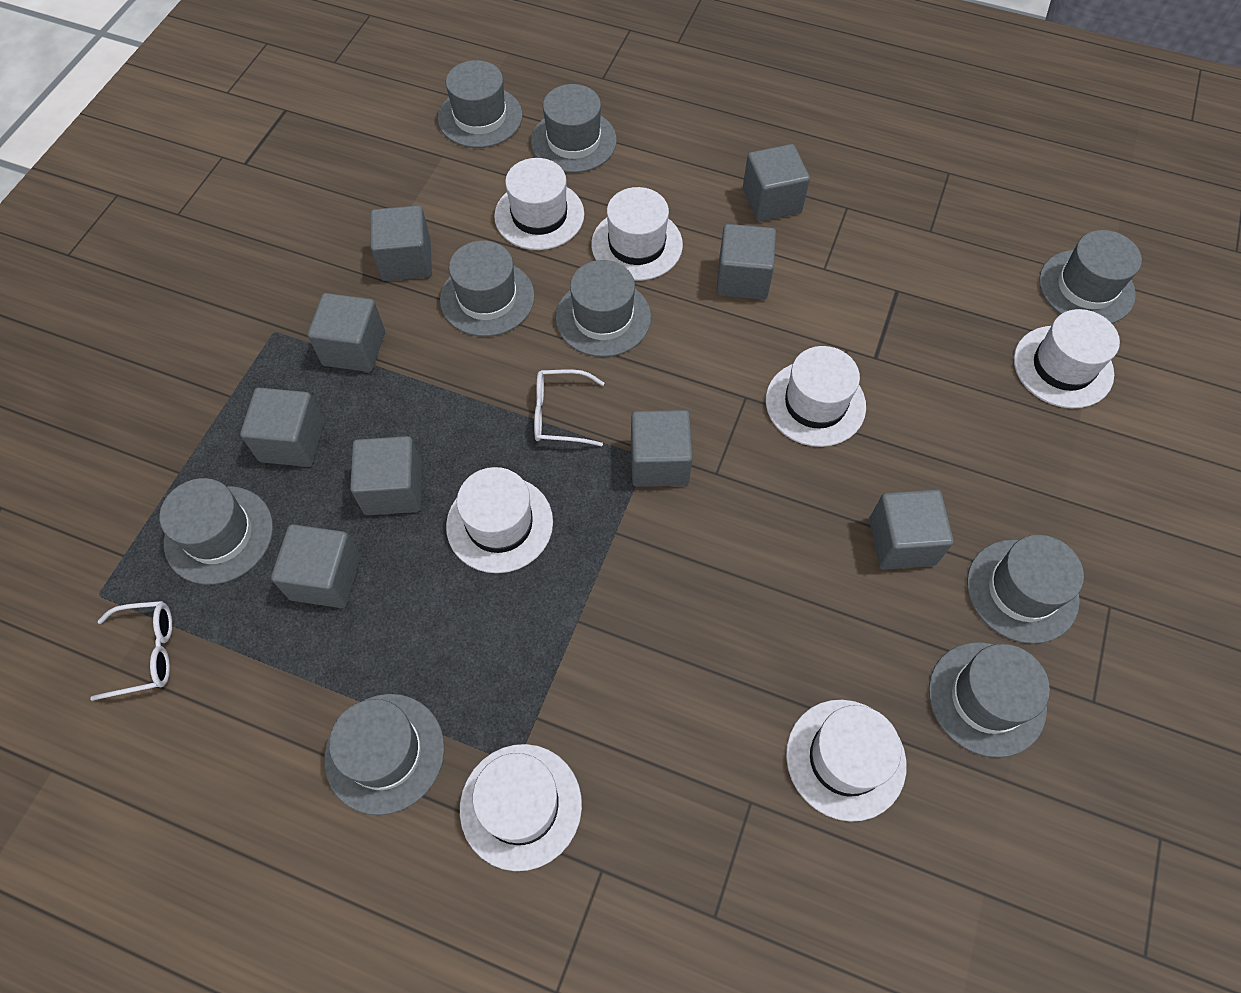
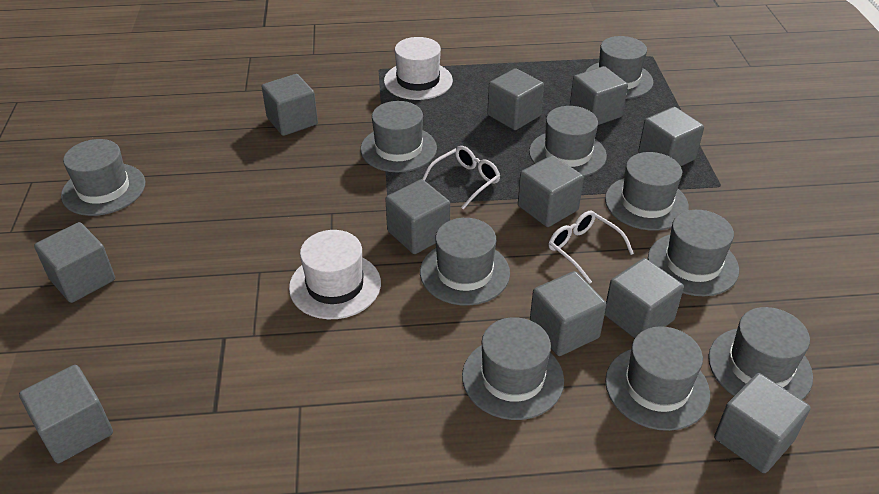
grey cube: 9 -> 11
grey hat: 9 -> 10
white hat: 7 -> 2

